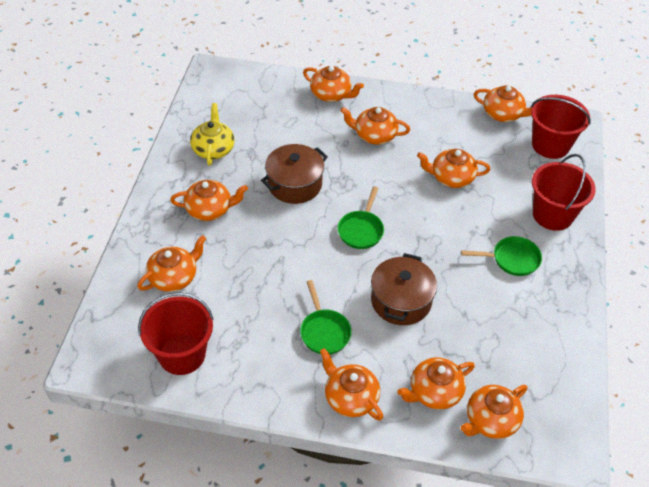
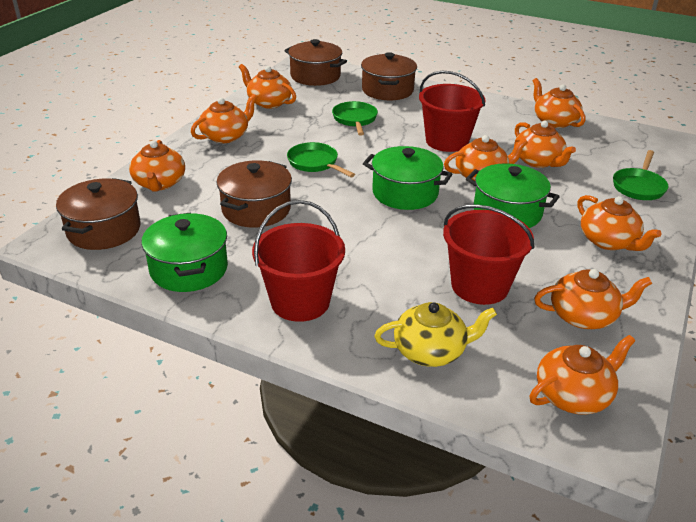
brown pot: 2 -> 4
green pot: 0 -> 3

